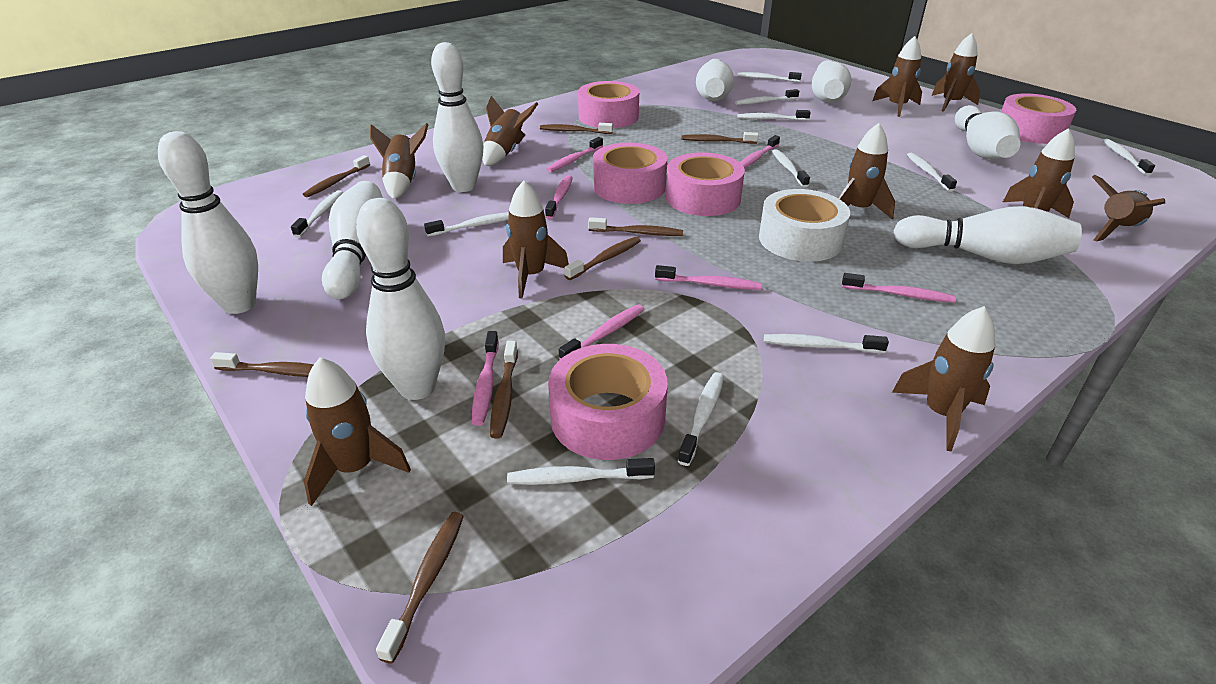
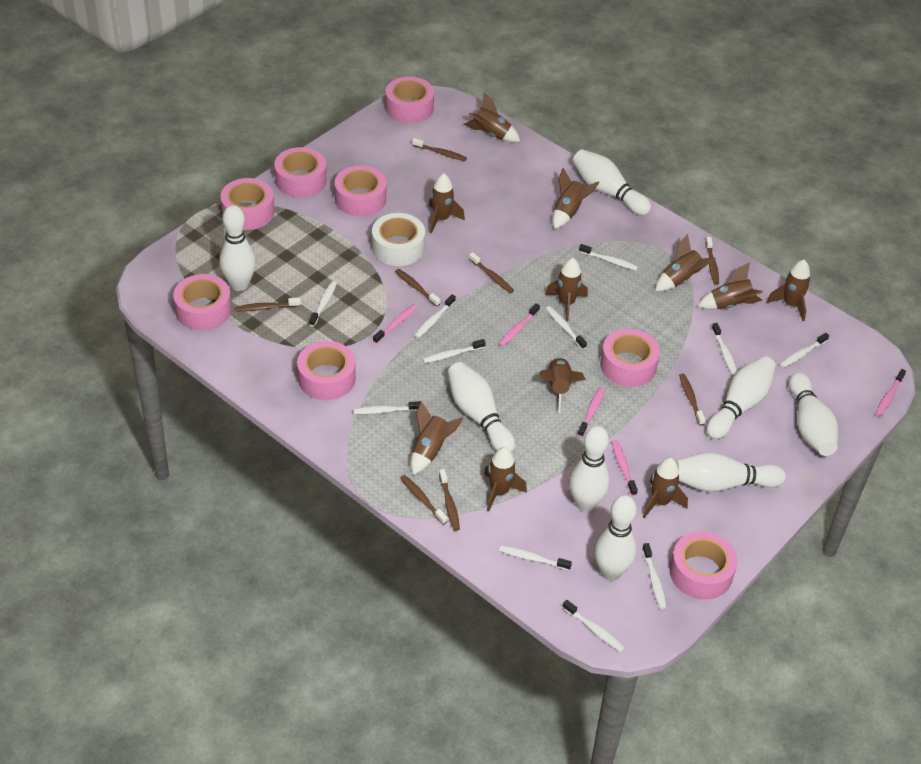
brown rocket: 10 -> 11
pink tape: 5 -> 8
pink toothbrush: 7 -> 5

